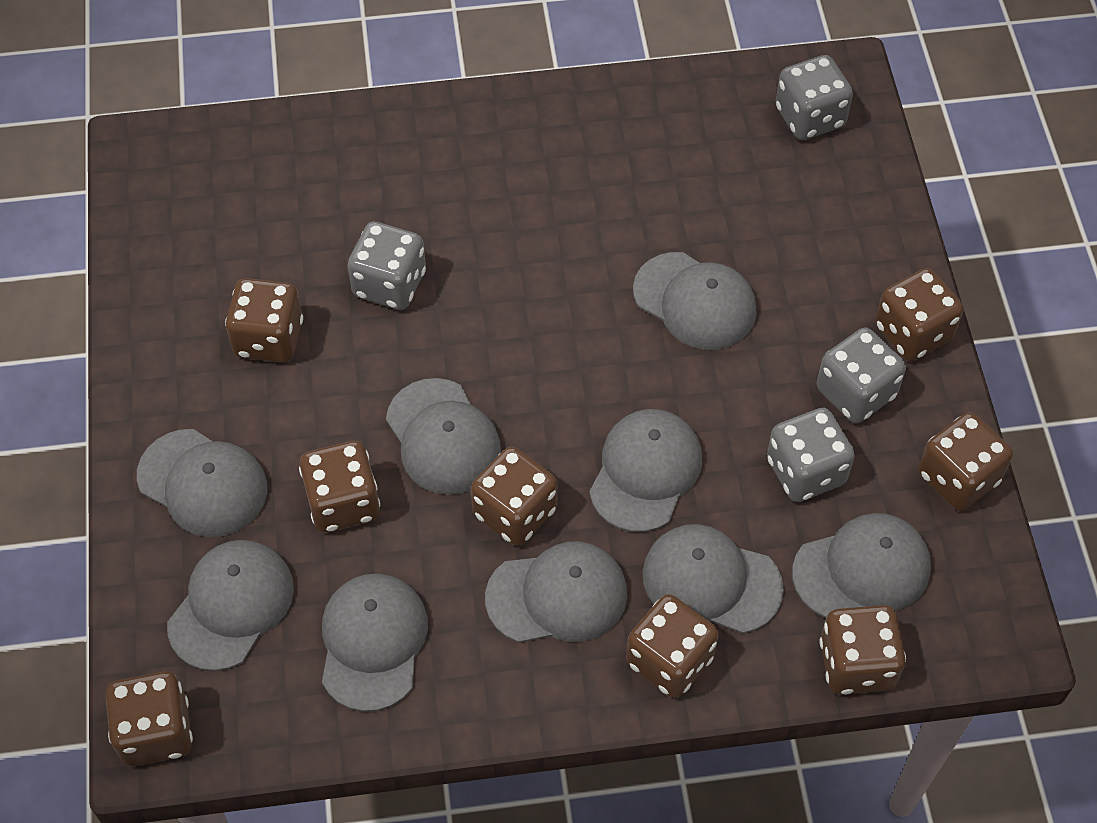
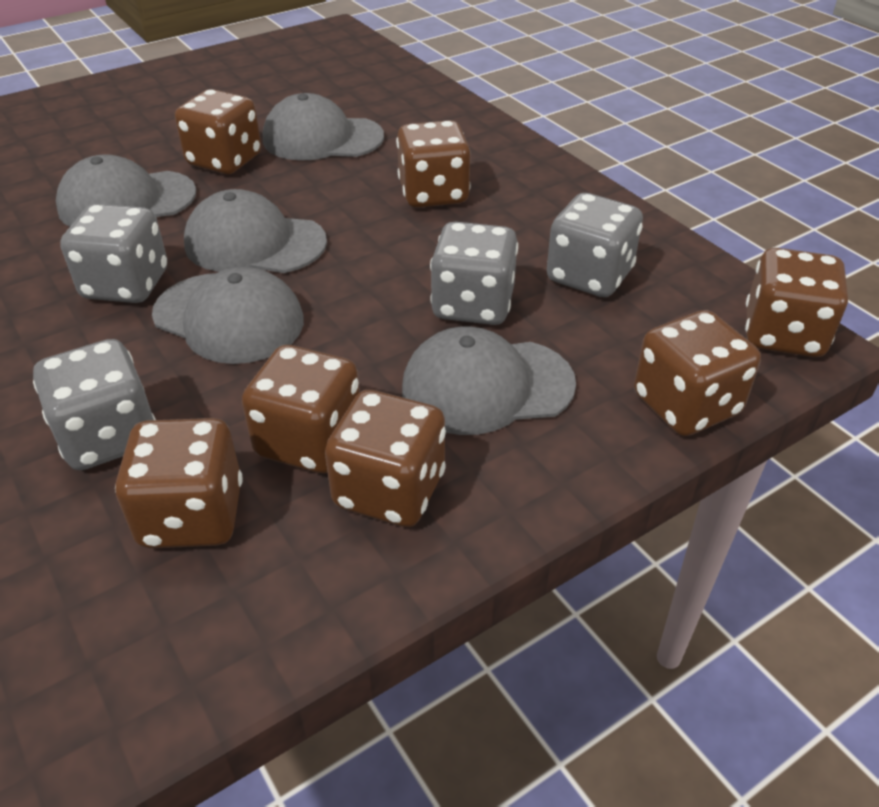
brown dice: 8 -> 7
grey cap: 9 -> 5

